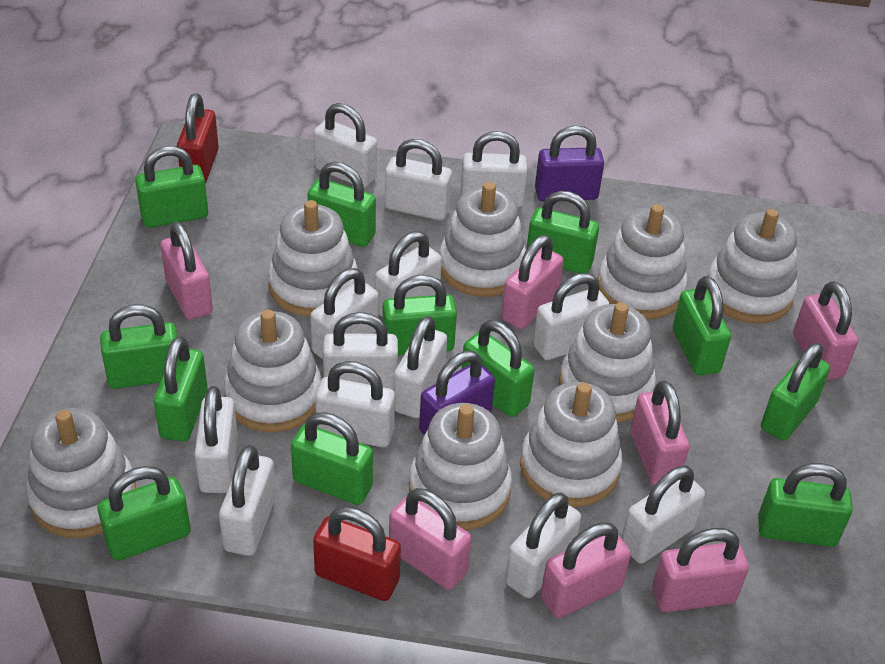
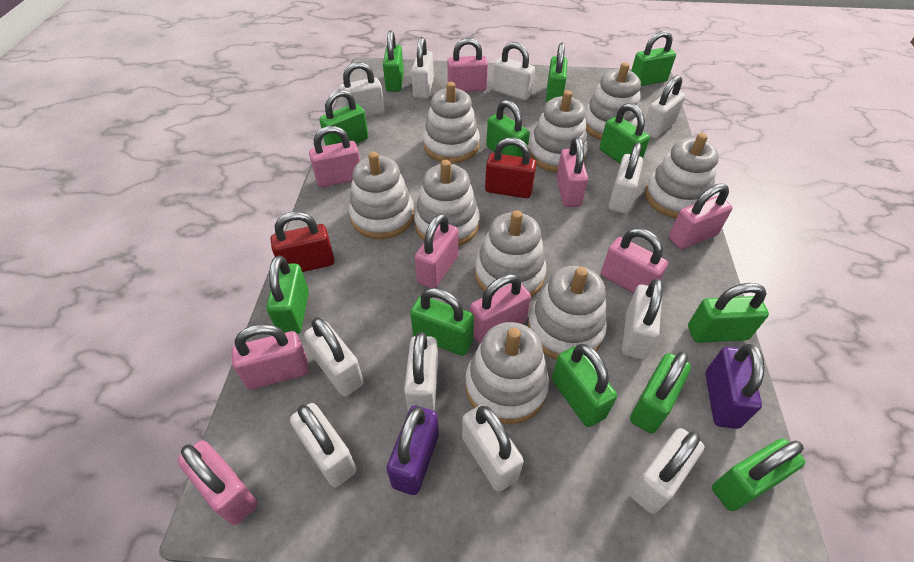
pink padlock: 7 -> 9
white padlock: 13 -> 11

